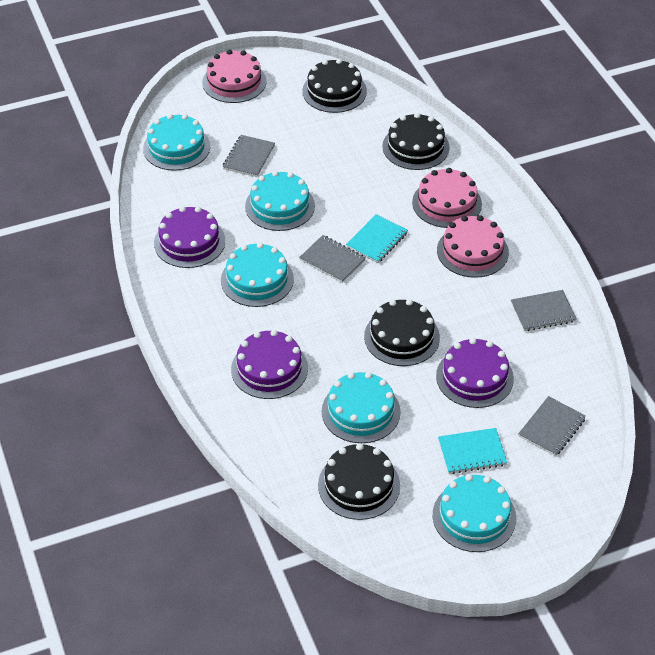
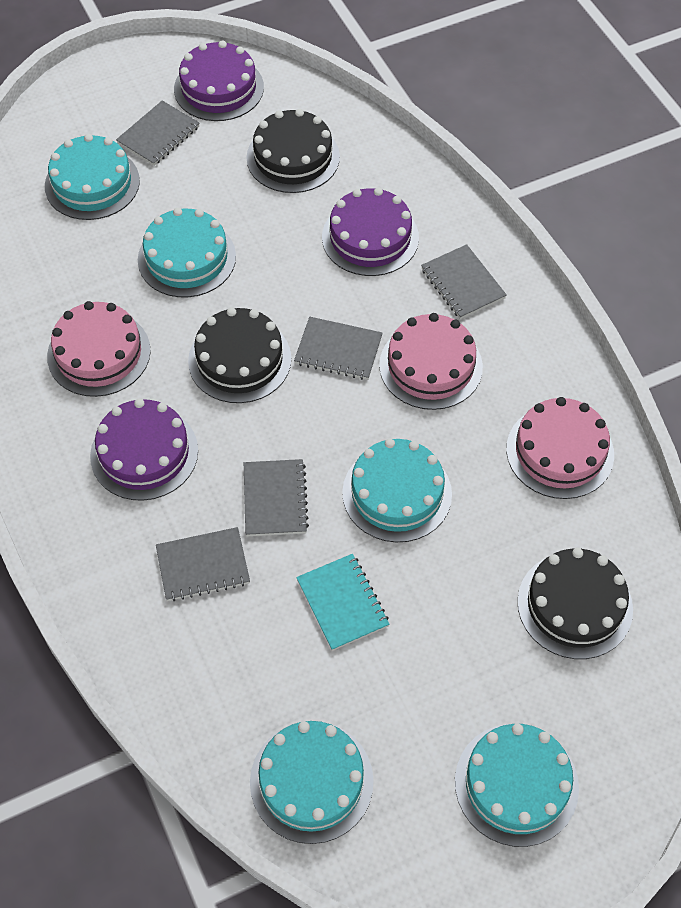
black cake: 4 -> 3
grey notebook: 4 -> 5
turquoise notebook: 2 -> 1

